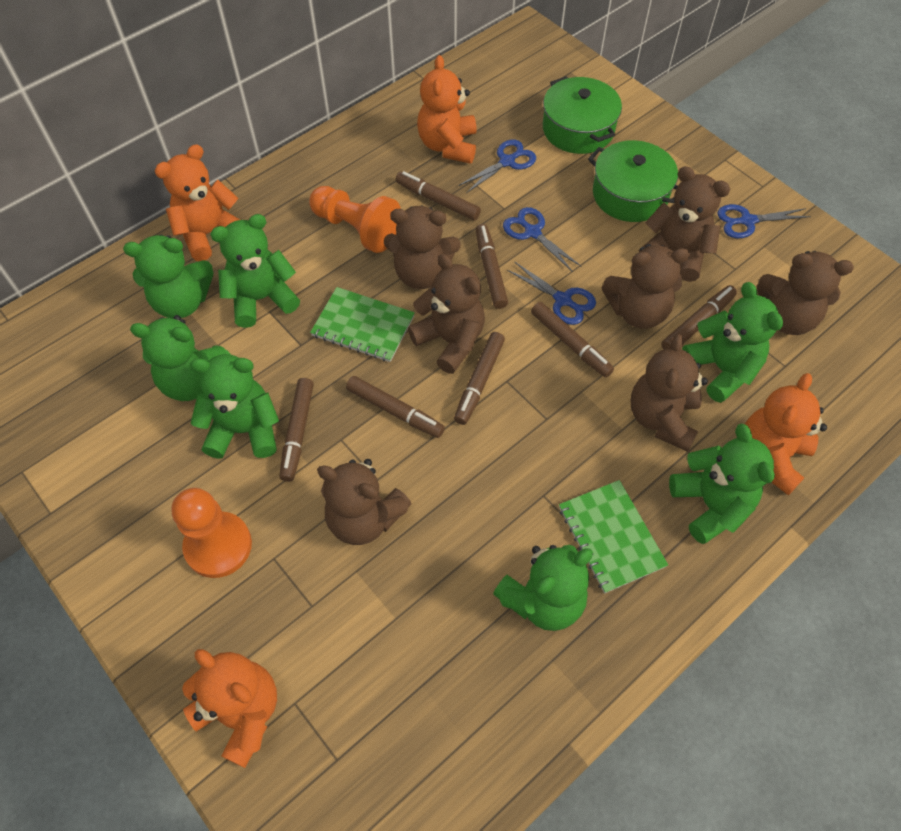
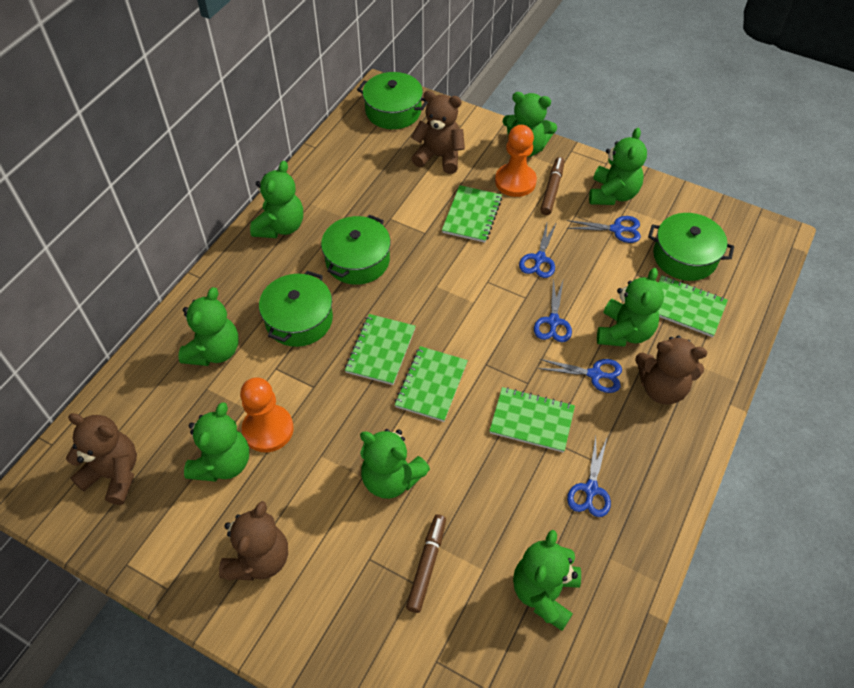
blue scissors: 4 -> 5
brown marker: 7 -> 2
brown teddy bear: 7 -> 4
green notebook: 2 -> 5
green pot: 2 -> 4
green teddy bear: 7 -> 8
orange teddy bear: 4 -> 0

